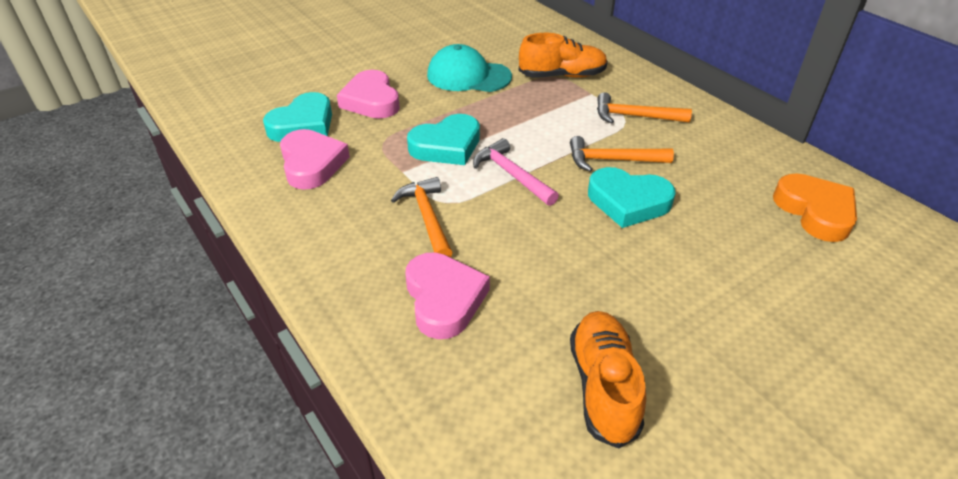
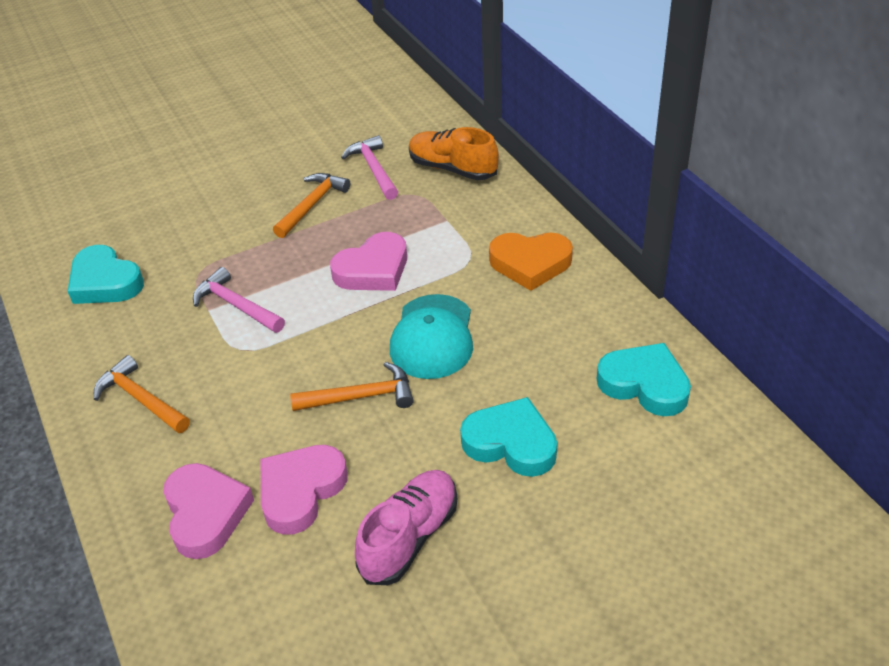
orange shoe: 2 -> 1
pink hammer: 1 -> 2
pink shoe: 0 -> 1

